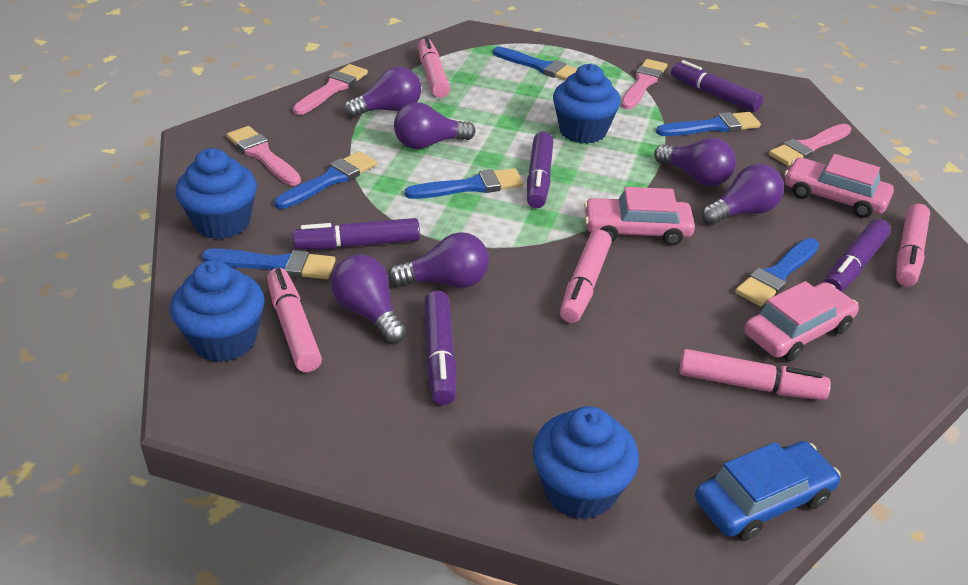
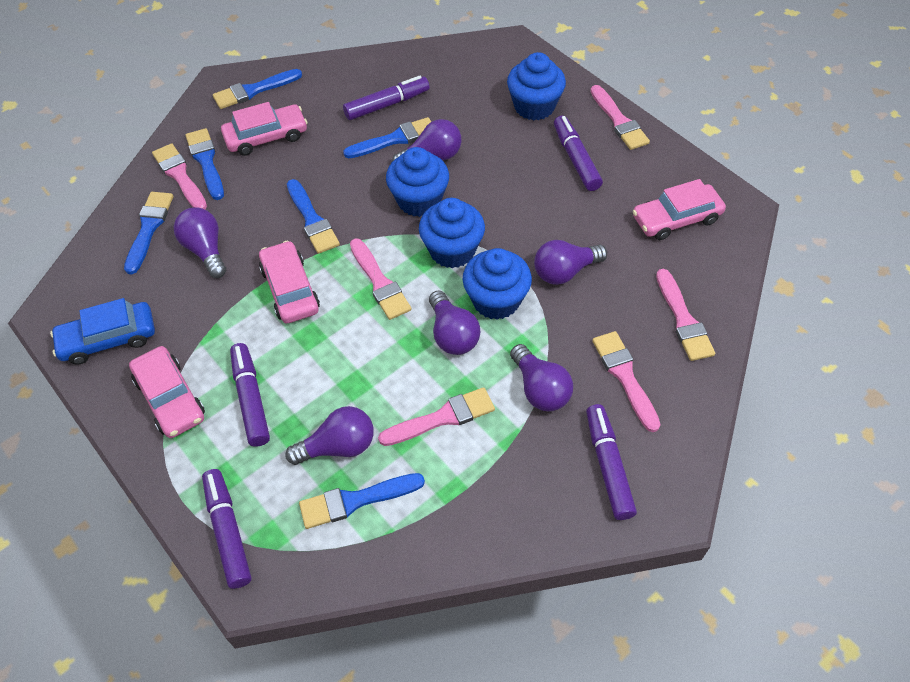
pink brush: 4 -> 6
pink car: 3 -> 4
pink marker: 5 -> 0

